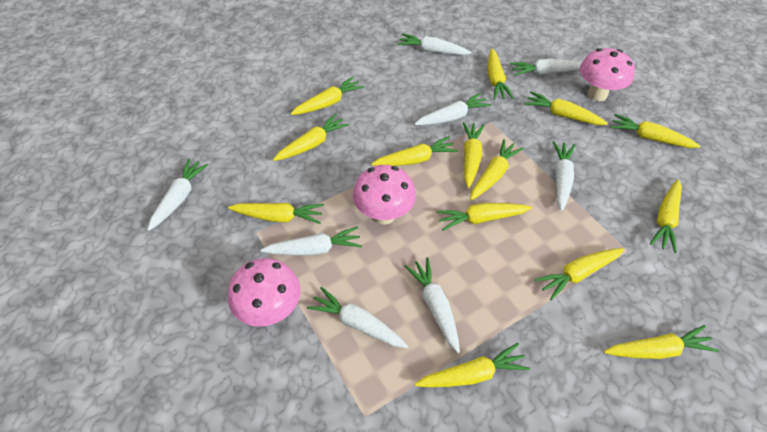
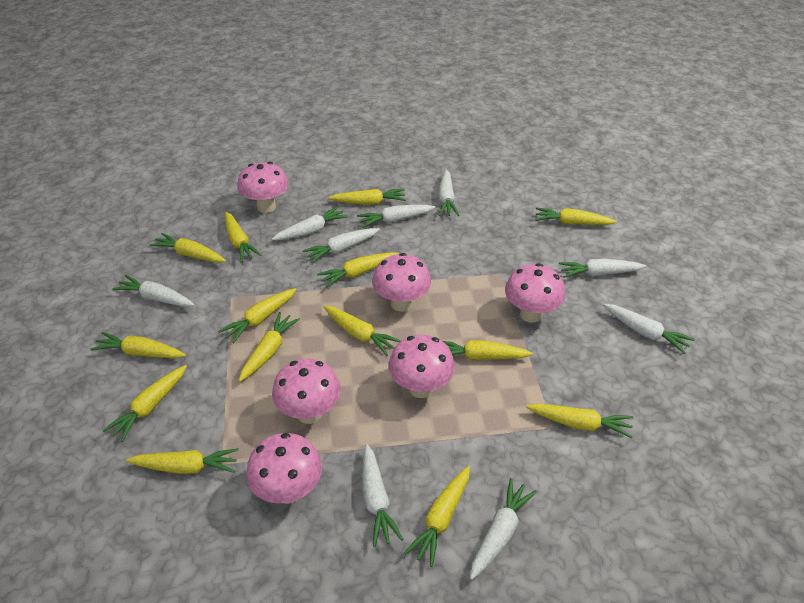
pink mushroom: 3 -> 6
white carrot: 8 -> 9

